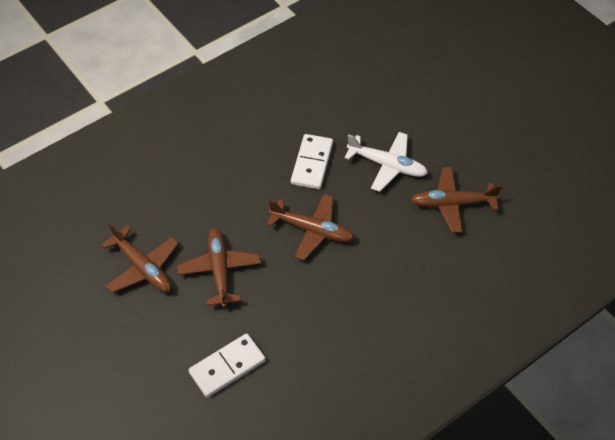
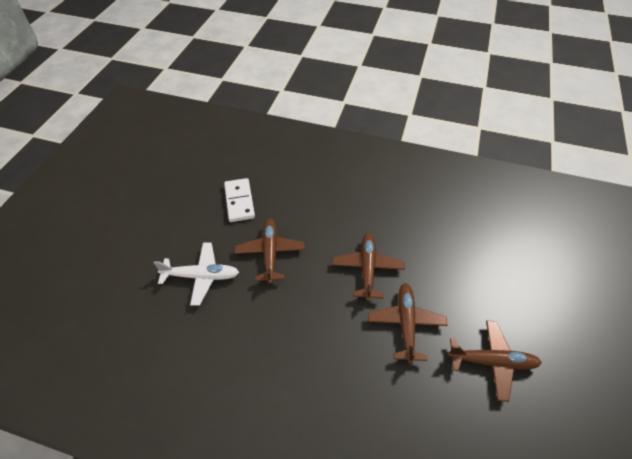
white domino: 2 -> 1

